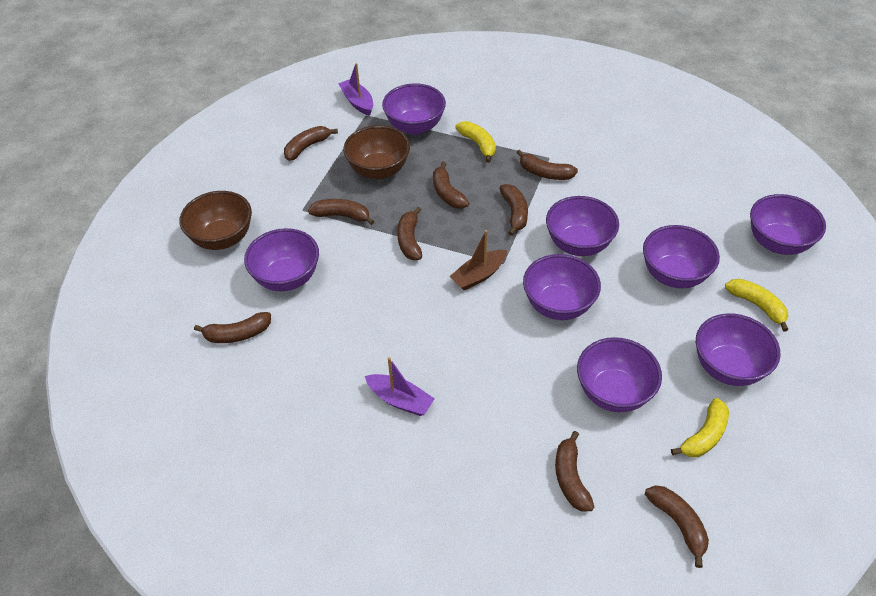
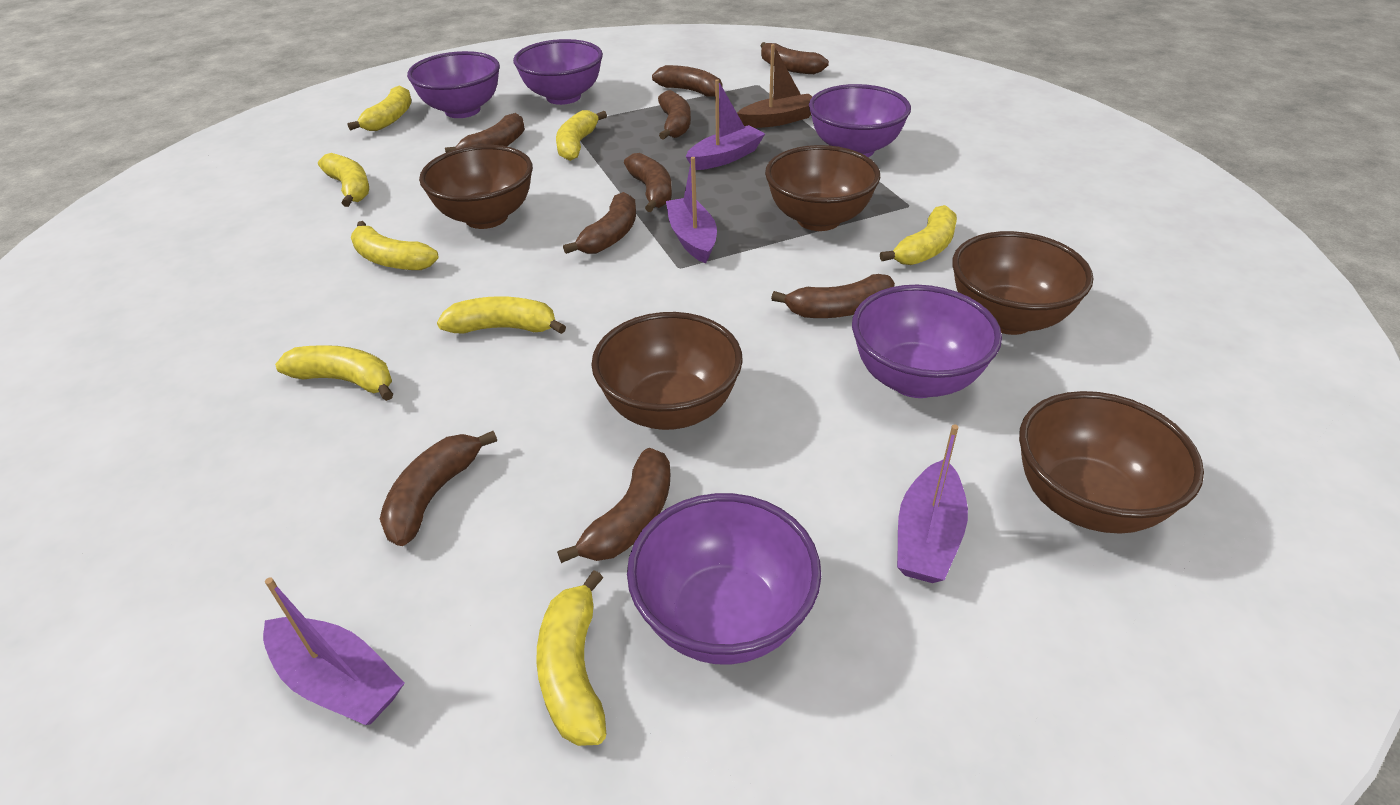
brown bowl: 2 -> 5
purple boat: 2 -> 4
purple bowl: 8 -> 5
yellow banana: 3 -> 8

